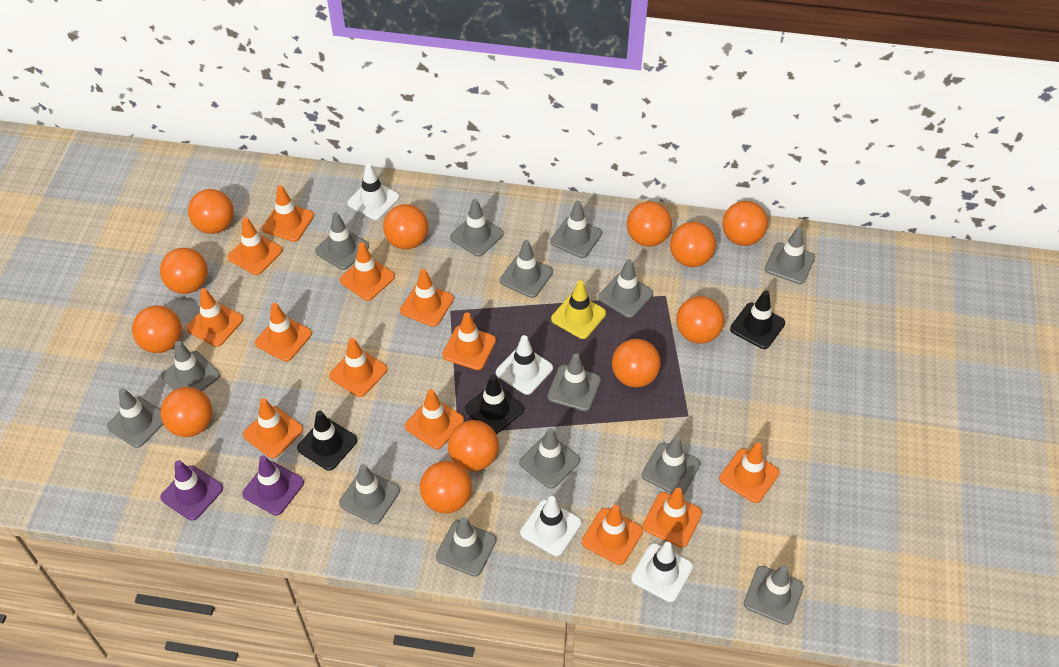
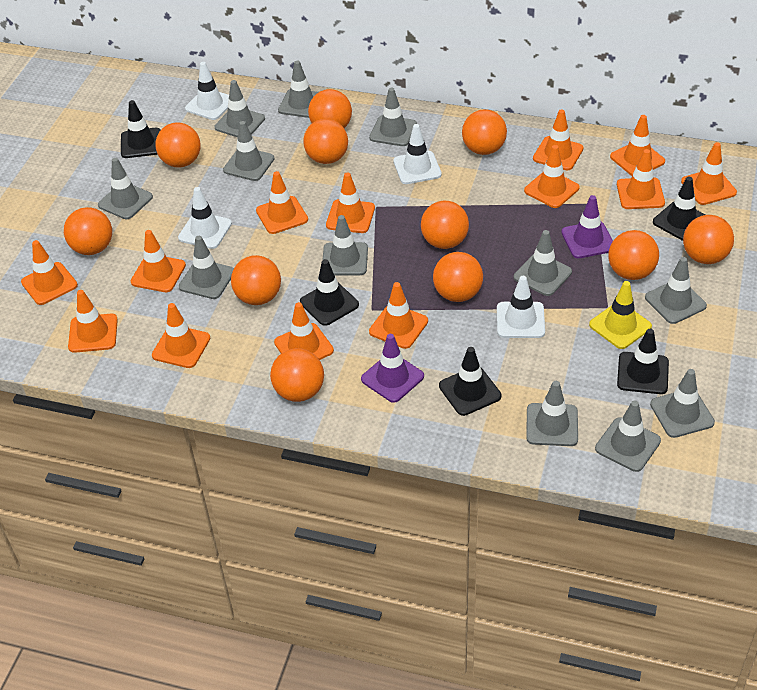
black traffic cone: 3 -> 5
grey traffic cone: 14 -> 12
orange ball: 12 -> 11

